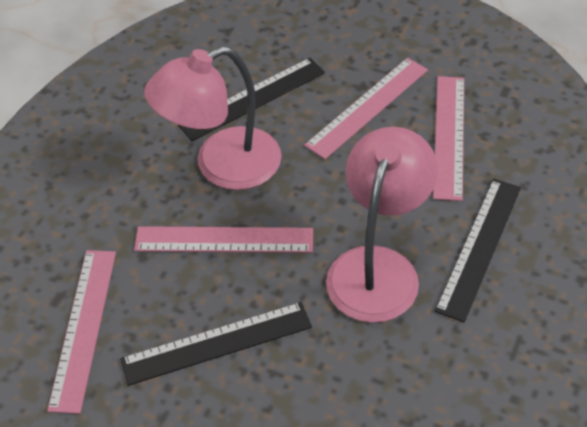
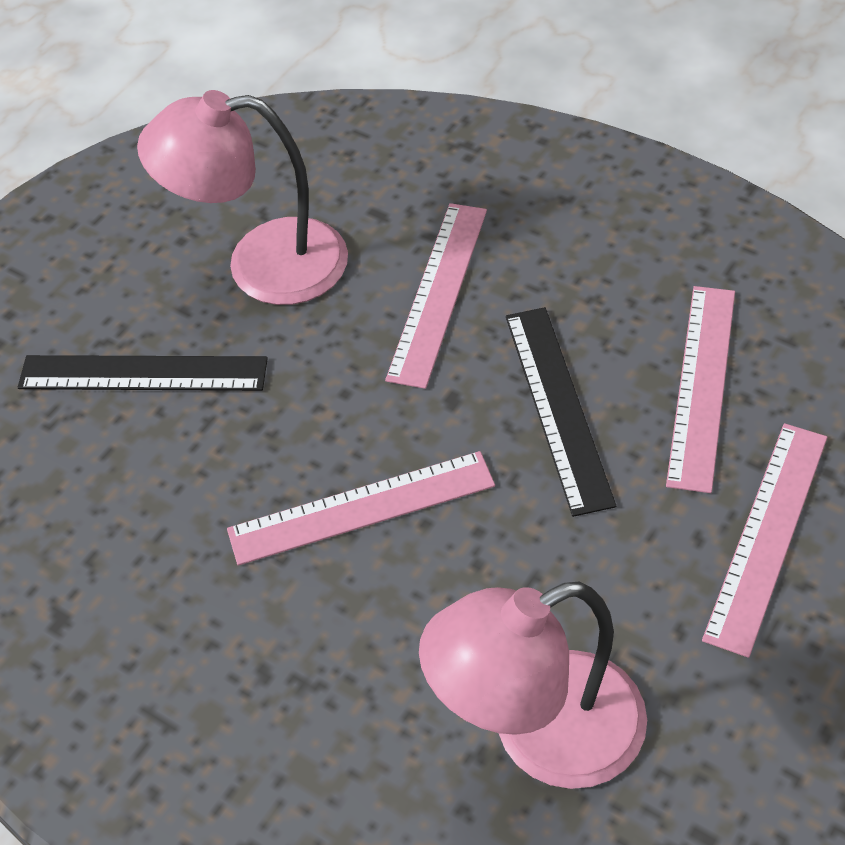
black ruler: 3 -> 2

